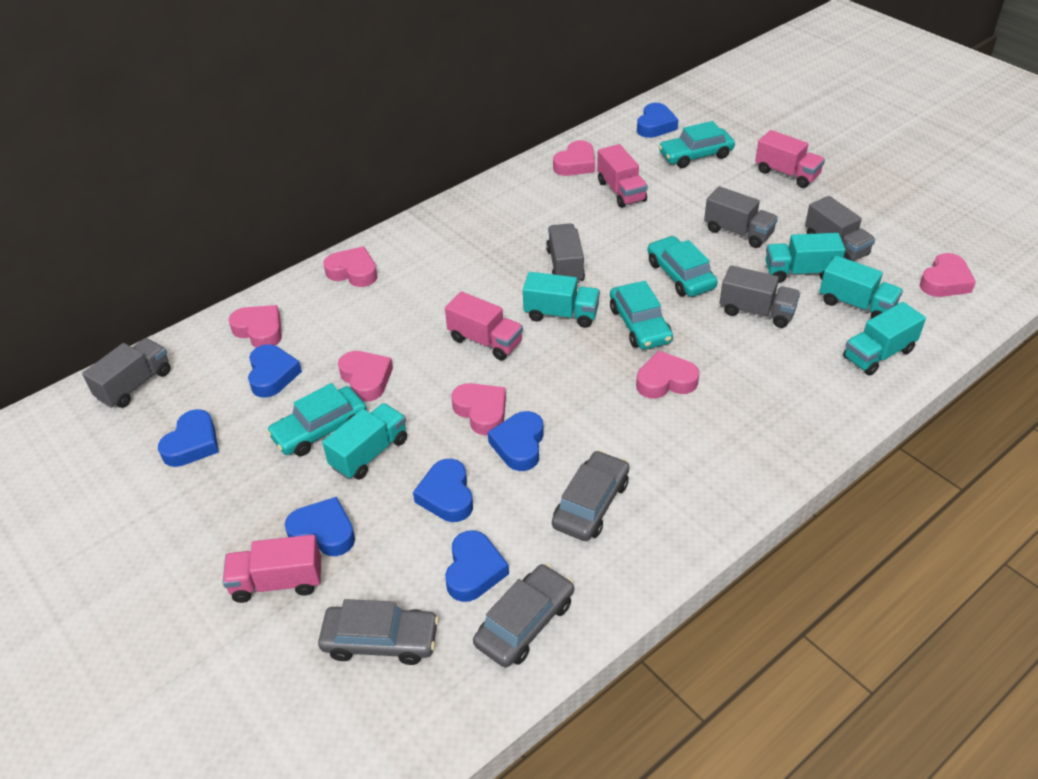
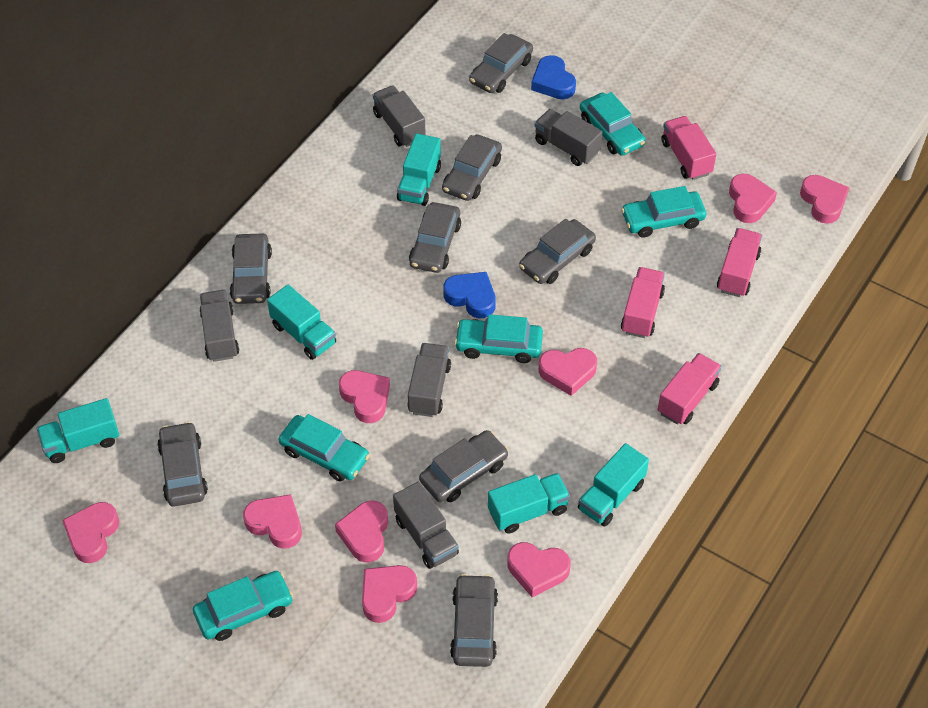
blue heart: 7 -> 2
grey car: 3 -> 8
pink heart: 7 -> 9
turquoise car: 4 -> 5

